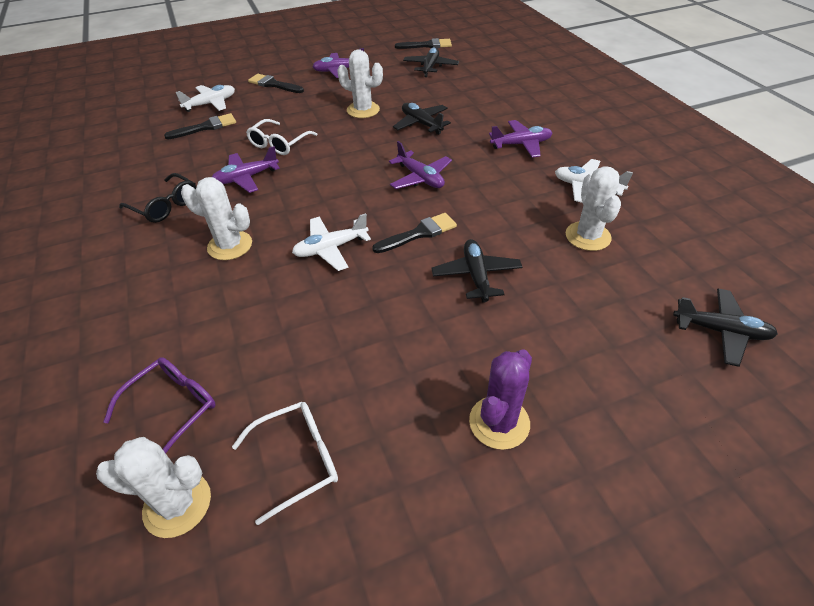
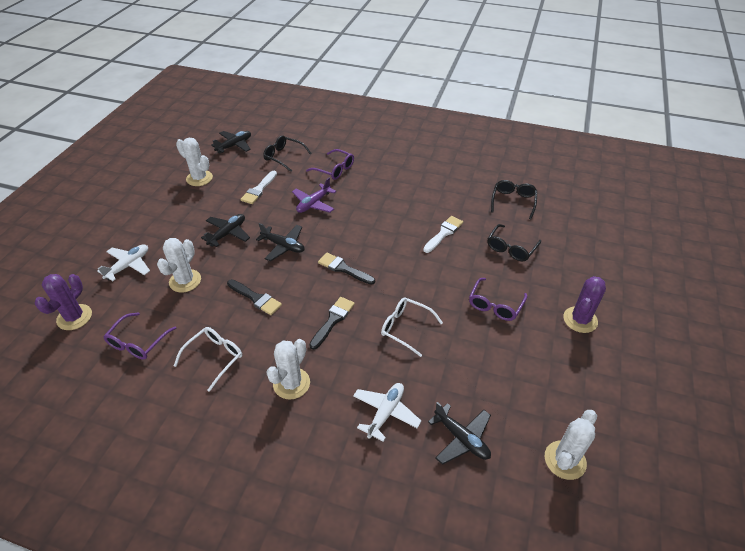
black brush: 4 -> 3
black glasses: 1 -> 3
purple cactus: 1 -> 2
purple glasses: 1 -> 3
purple plane: 4 -> 1
white brush: 0 -> 2
white plane: 3 -> 2

